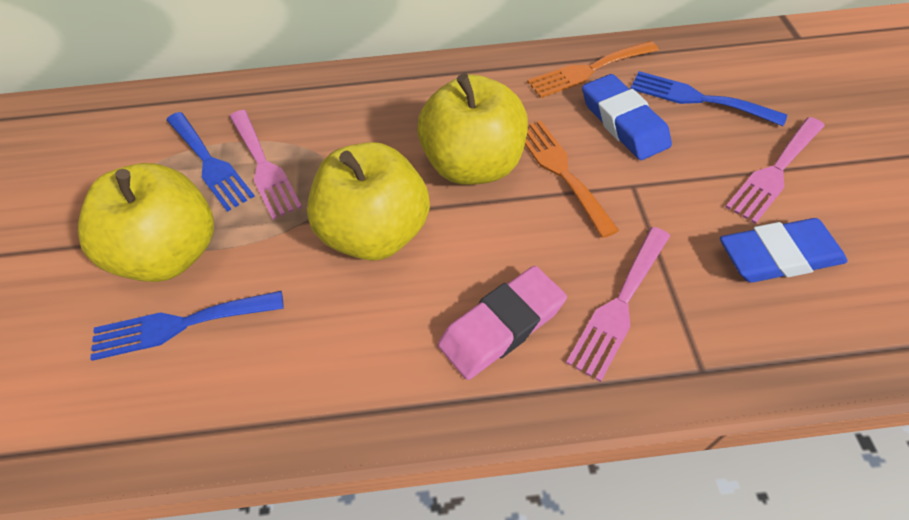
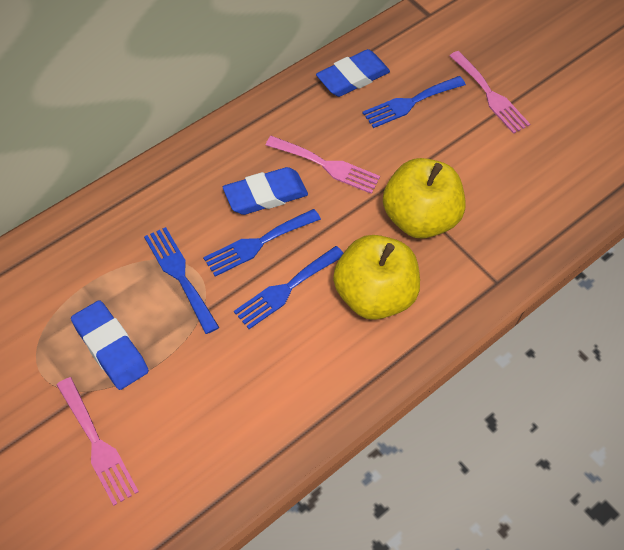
blue eraser: 2 -> 3
blue fork: 3 -> 4
orange fork: 2 -> 0
pink eraser: 1 -> 0
yellow apple: 3 -> 2

